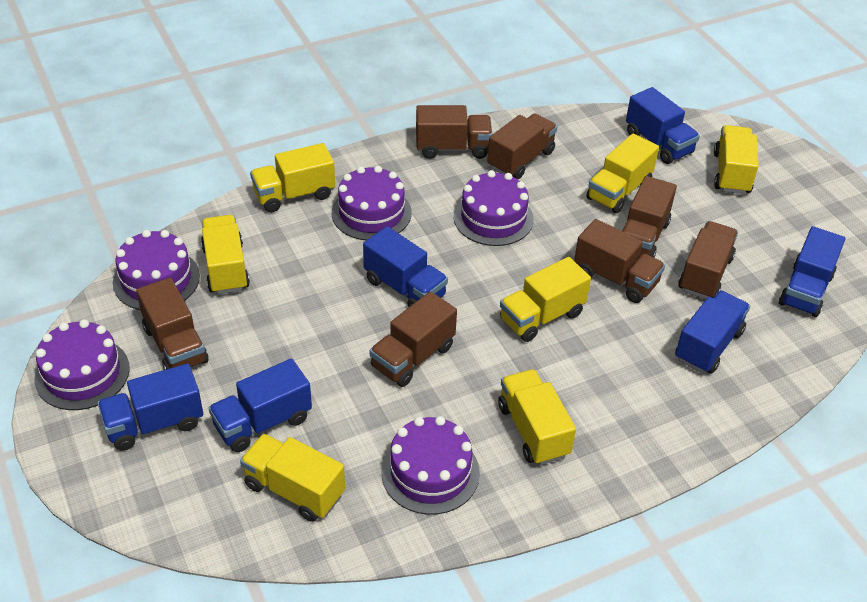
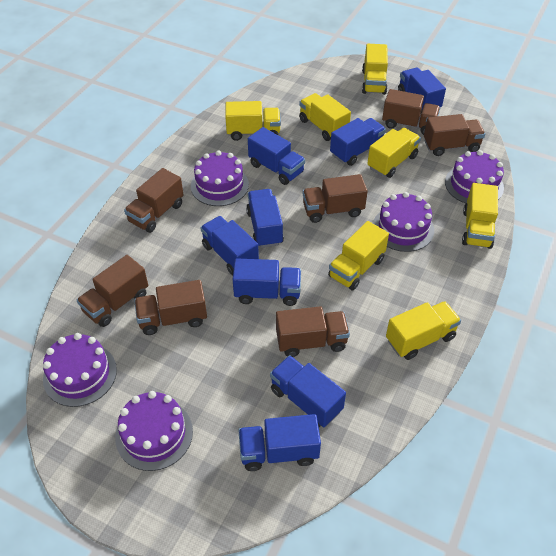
blue truck: 6 -> 8

